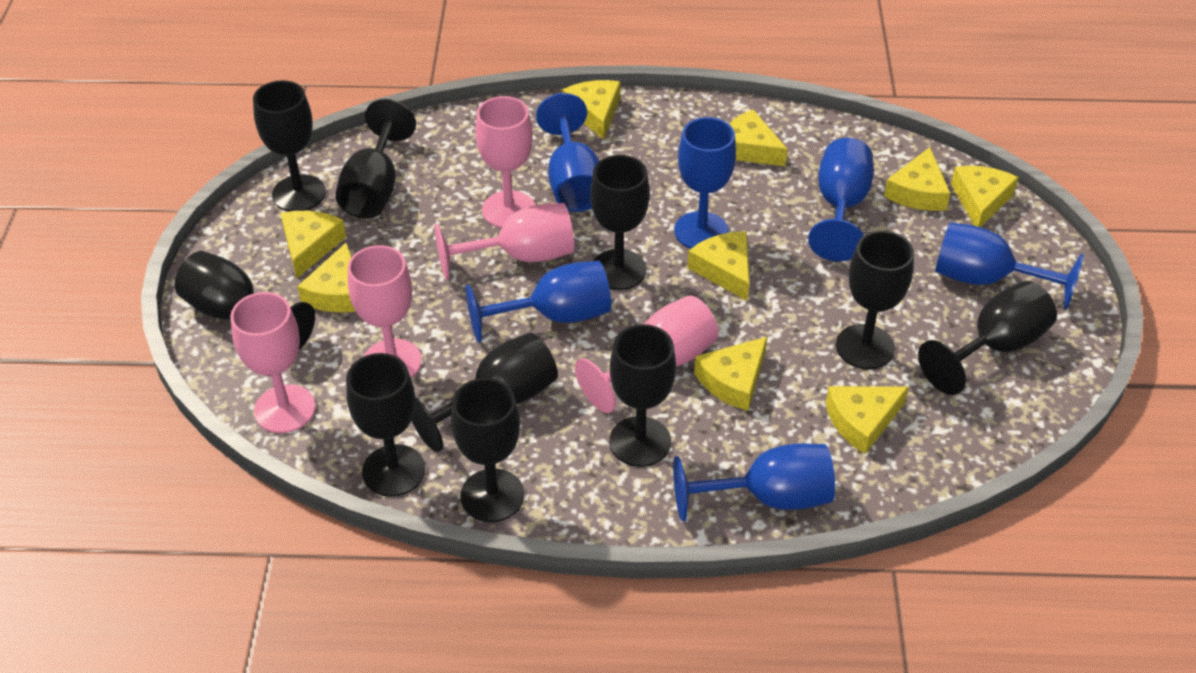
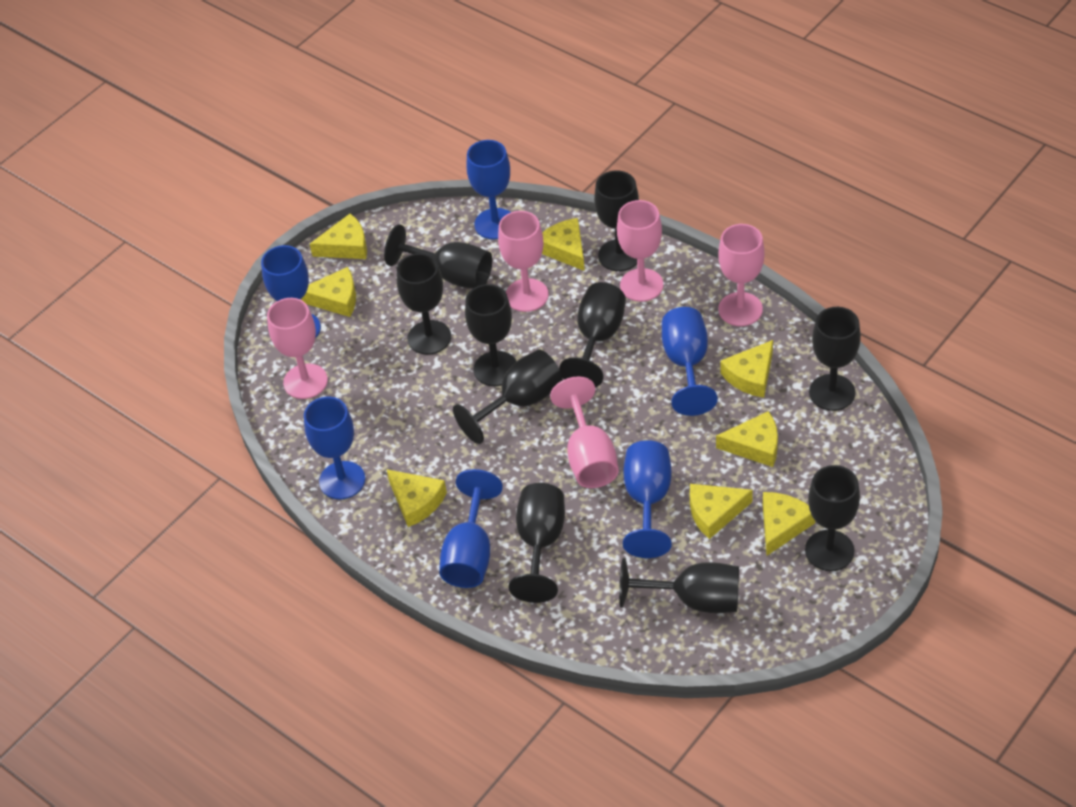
yellow cheese: 9 -> 8

